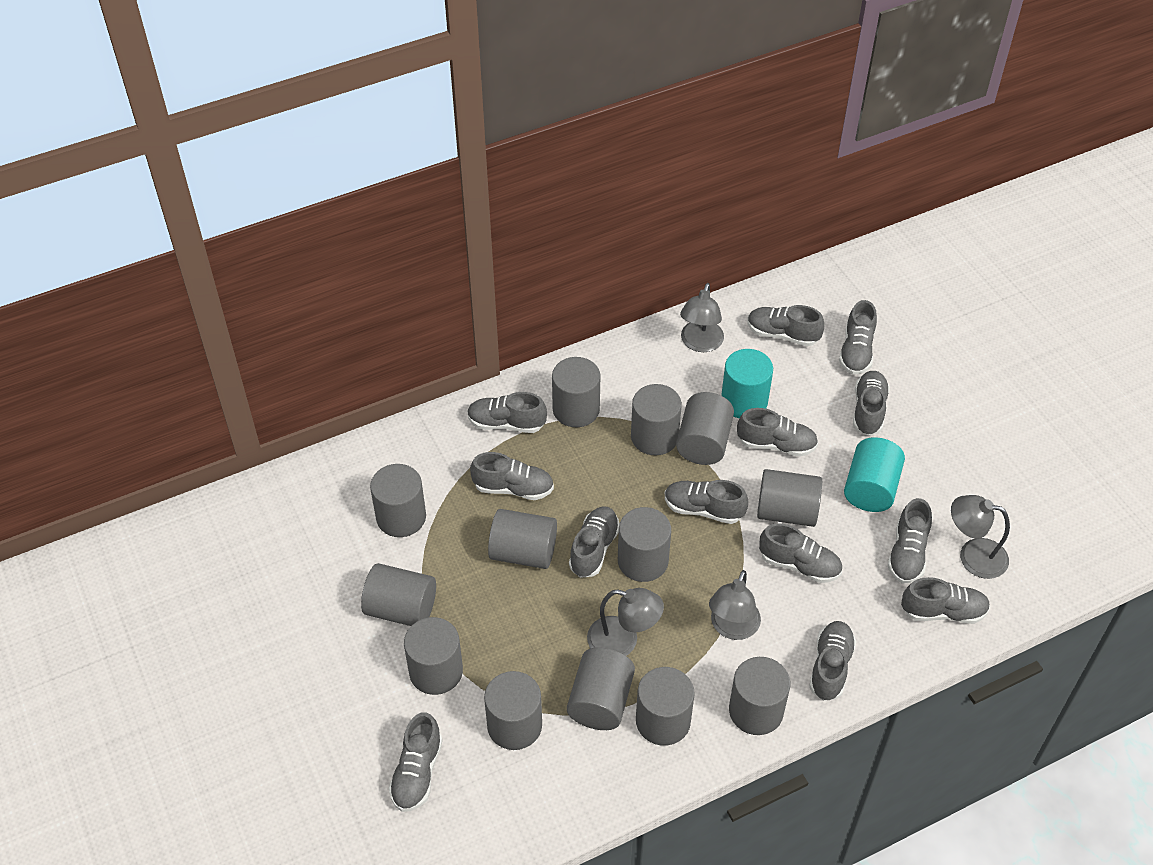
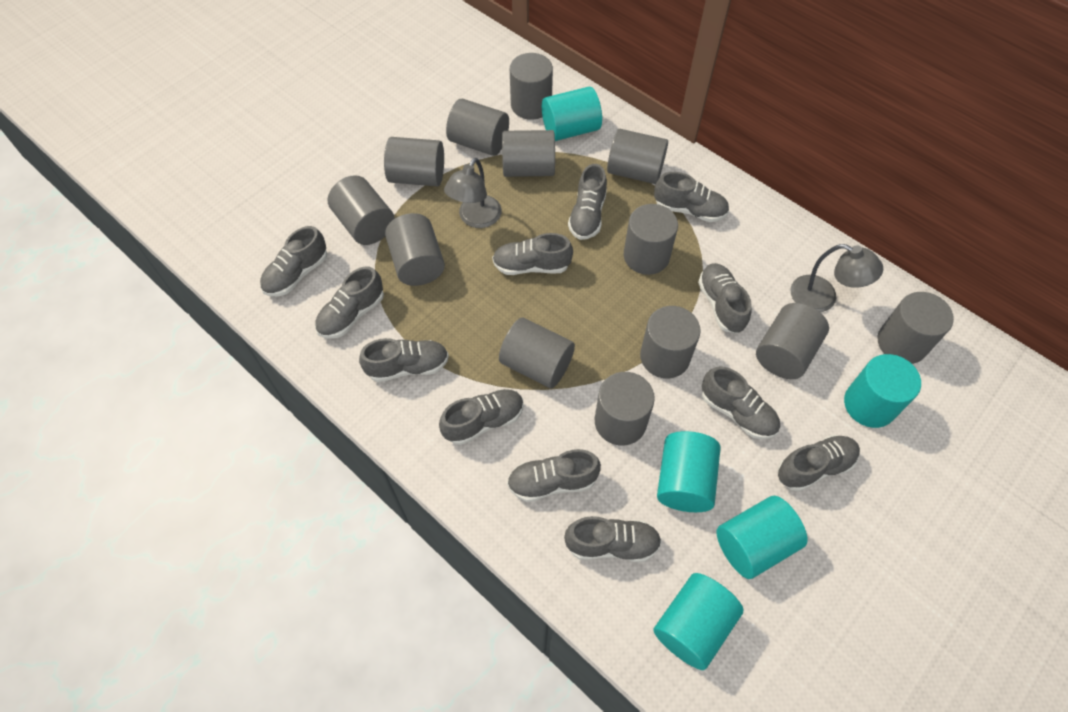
grey lamp: 4 -> 2
grey shoe: 13 -> 12
turquoise cylinder: 2 -> 5

